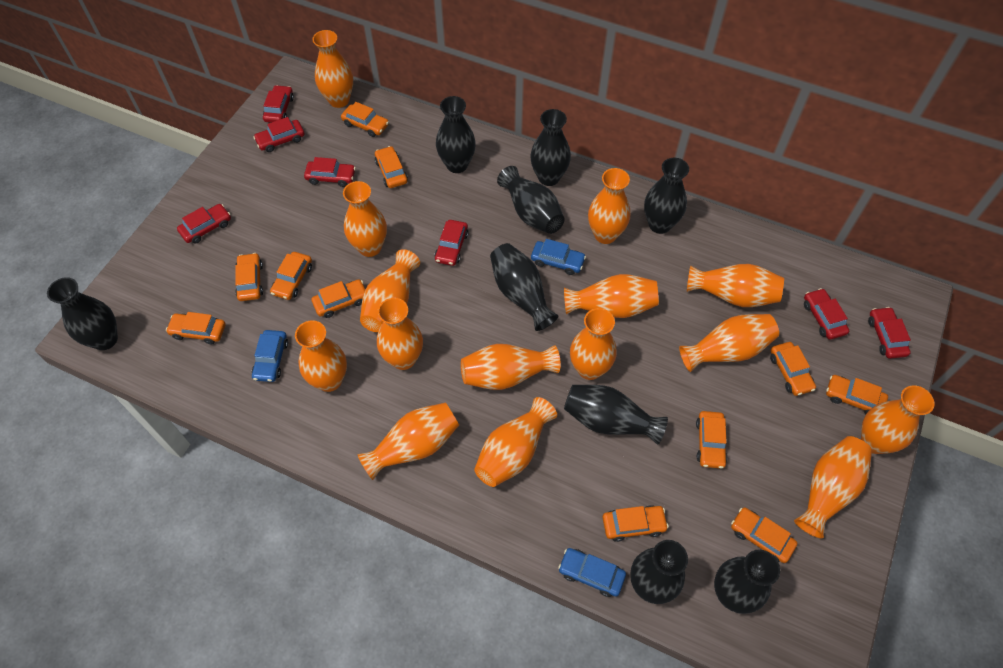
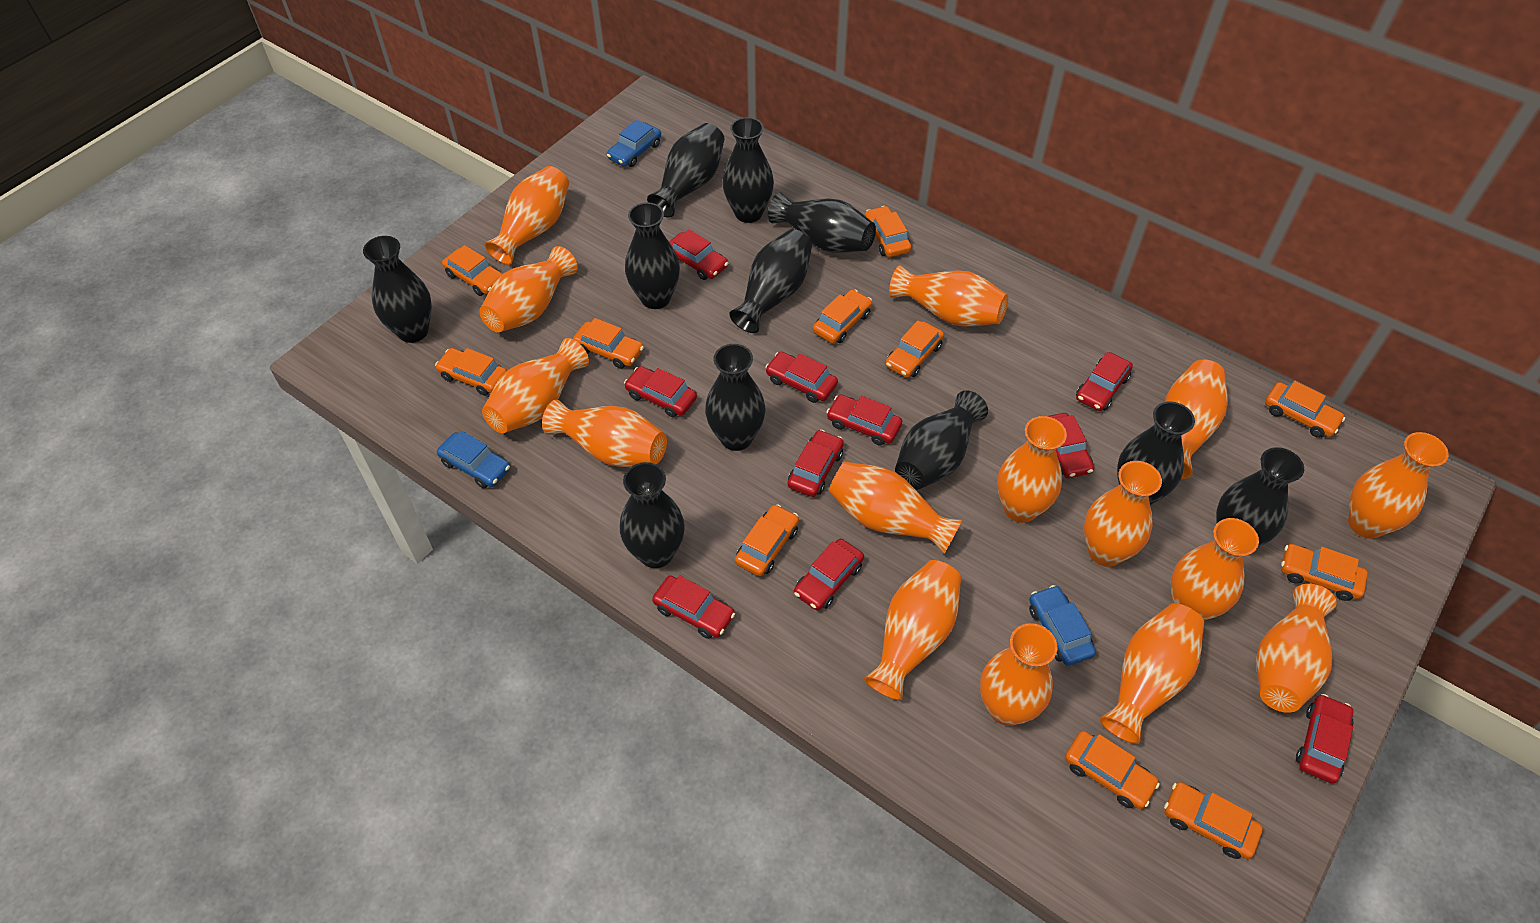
black vase: 9 -> 11
red car: 7 -> 10

